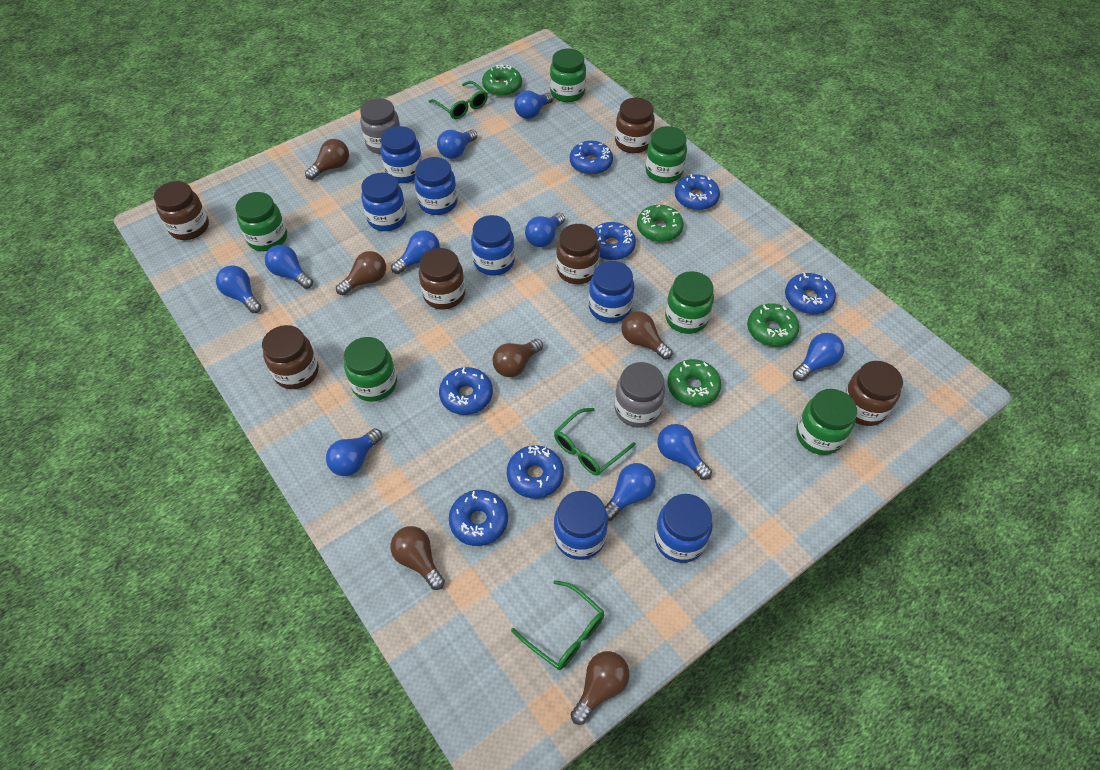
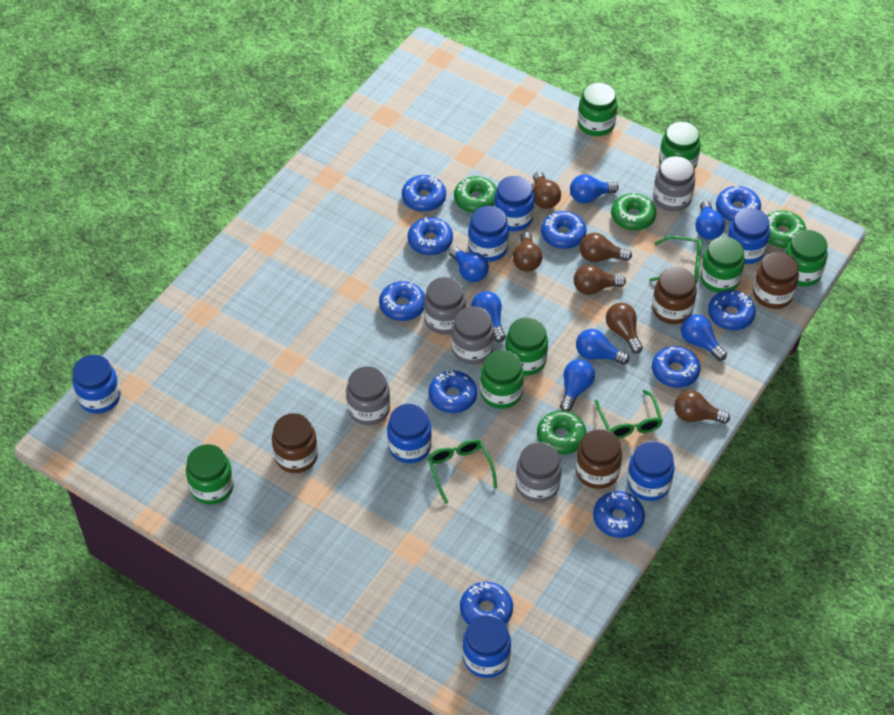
blue donut: 7 -> 10
blue light bulb: 10 -> 7
brown jar: 6 -> 4
green jar: 6 -> 7
grey jar: 2 -> 5

